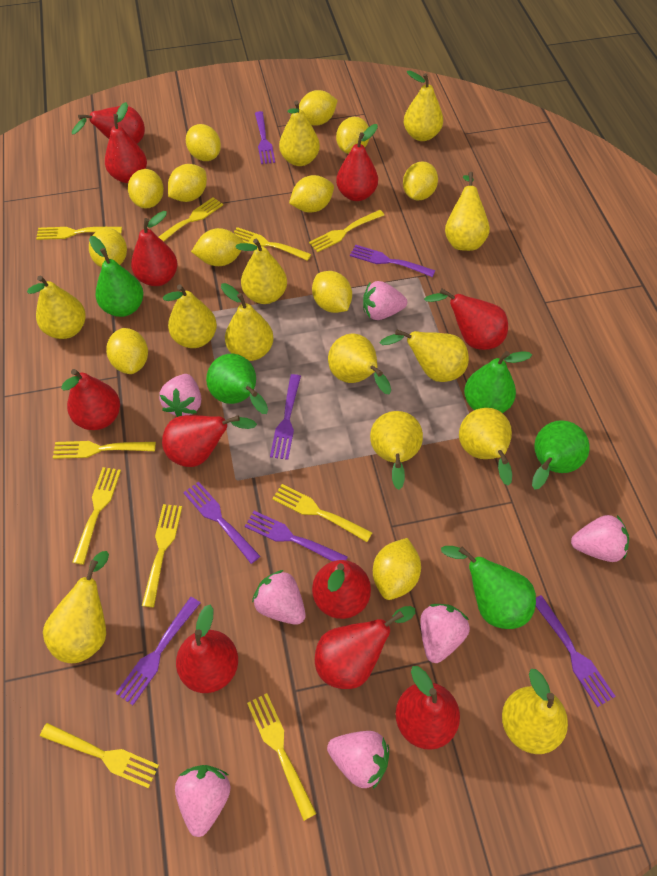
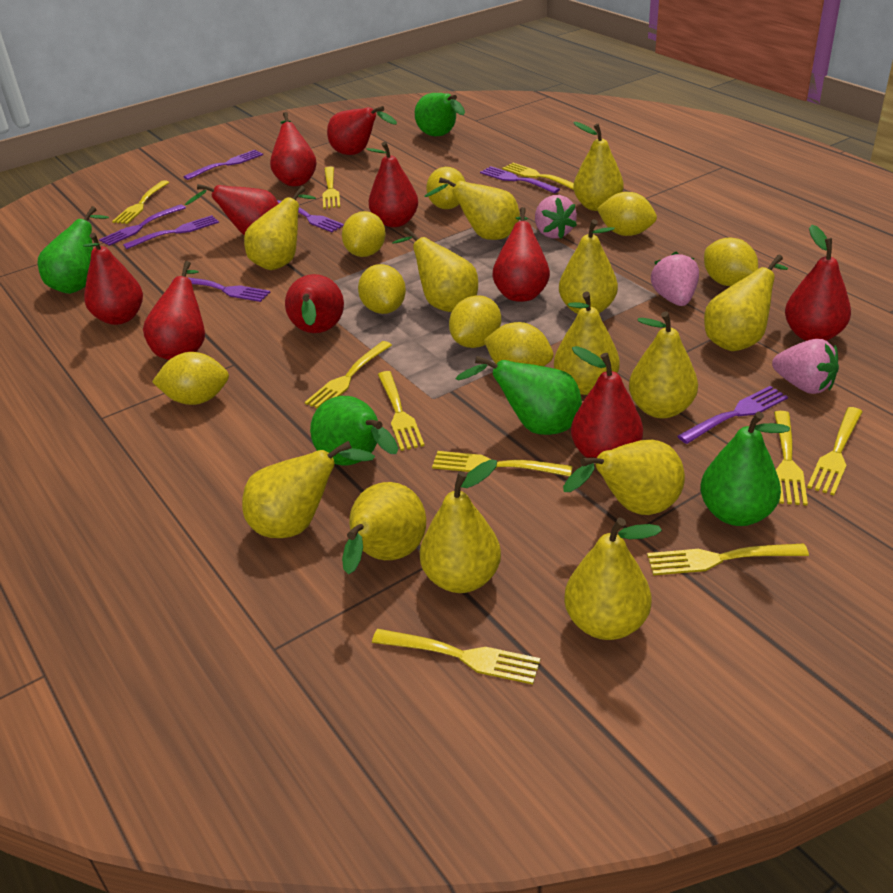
pink strawberry: 7 -> 3
red pear: 11 -> 10
yellow lemon: 12 -> 8

